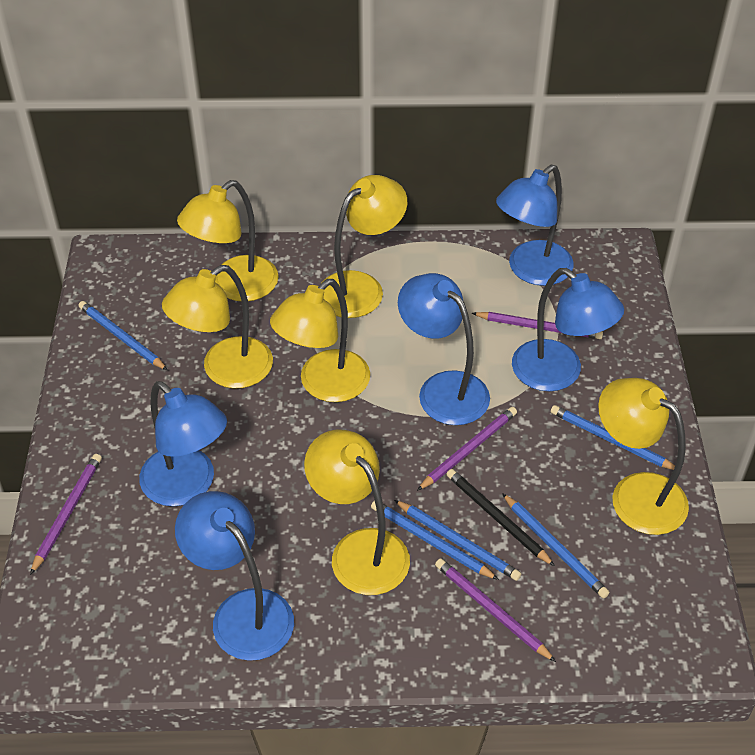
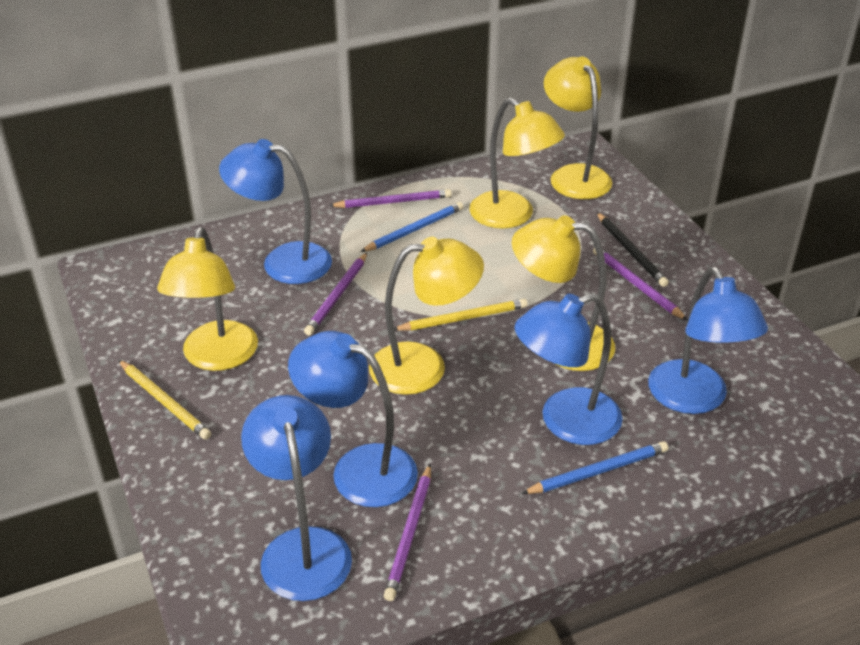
blue pencil: 5 -> 2
yellow lamp: 6 -> 5
yellow pencil: 0 -> 2

